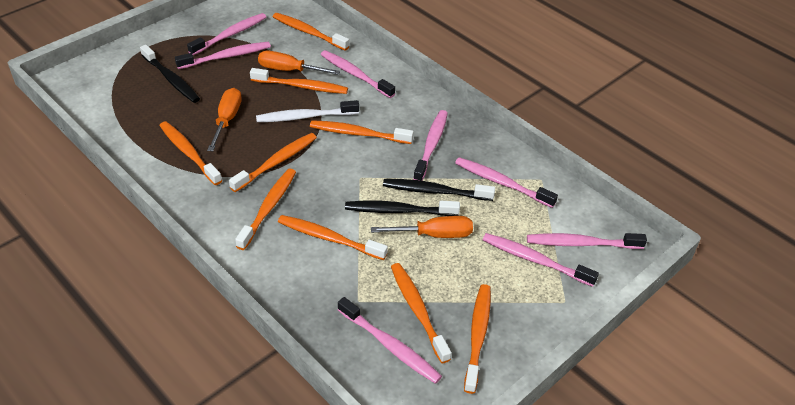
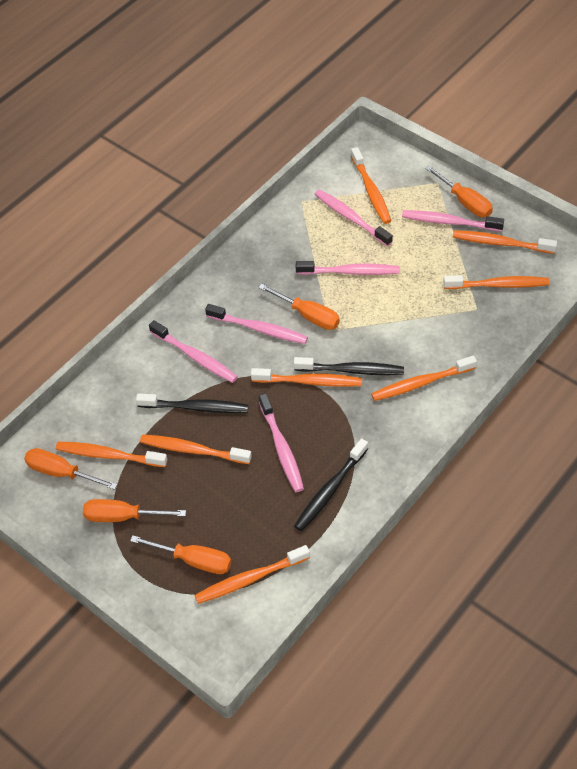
orange screwdriver: 3 -> 5
orange toothbrush: 9 -> 8
pink toothbrush: 8 -> 6
white toothbrush: 1 -> 0

